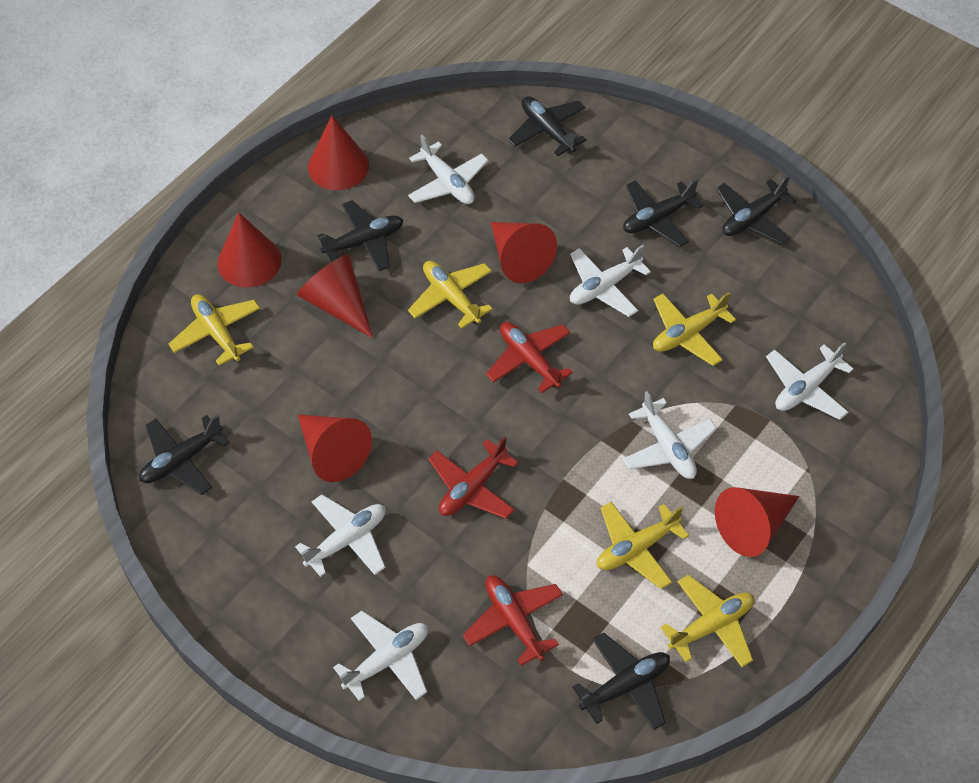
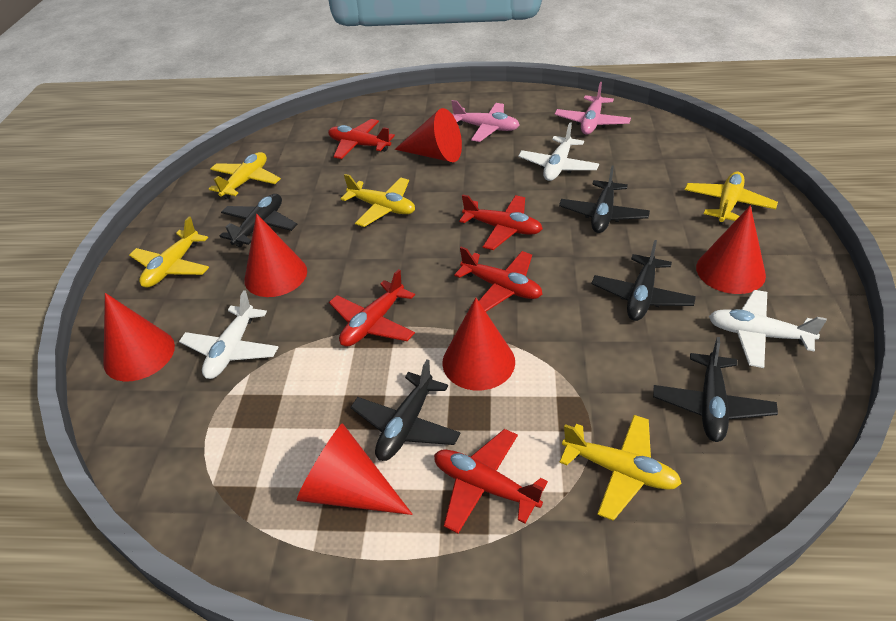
black plane: 6 -> 5
pink plane: 0 -> 2
red plane: 3 -> 5
white plane: 6 -> 3

